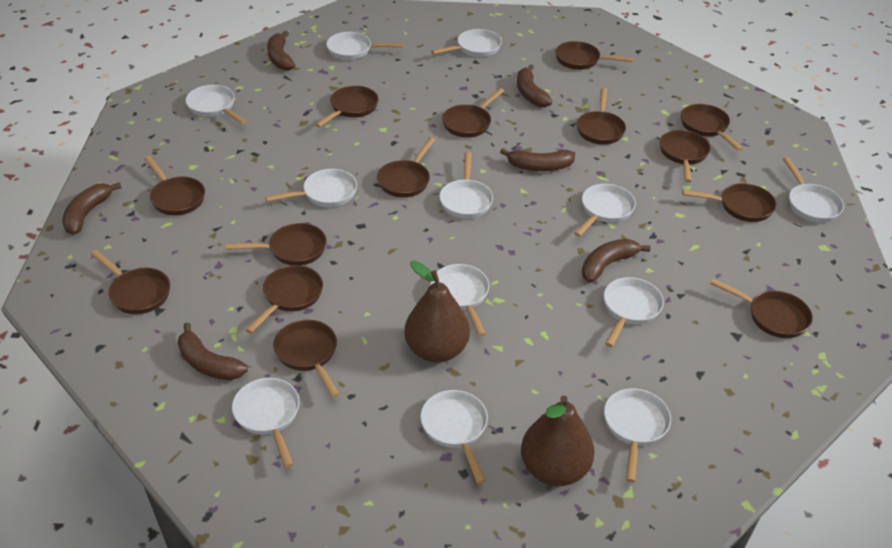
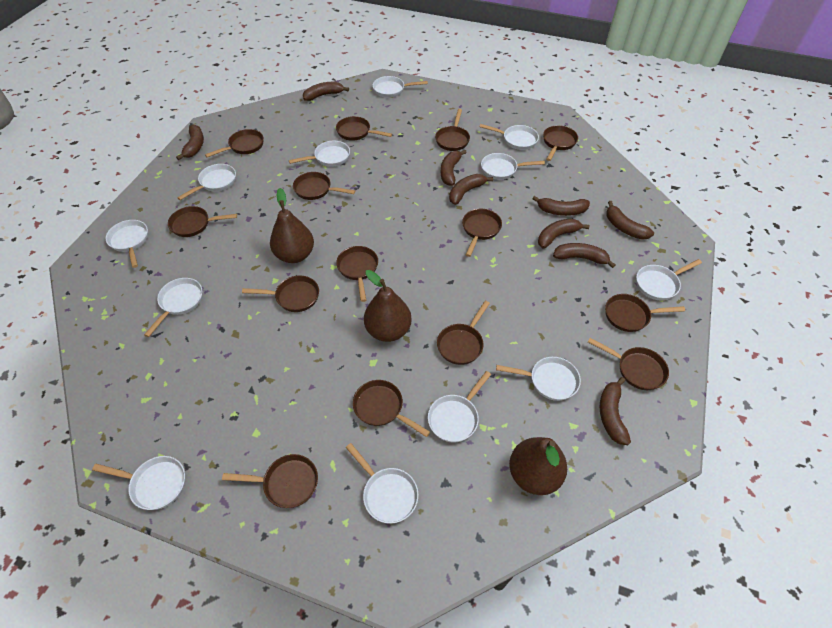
brown banana: 6 -> 9
brown pear: 2 -> 3

